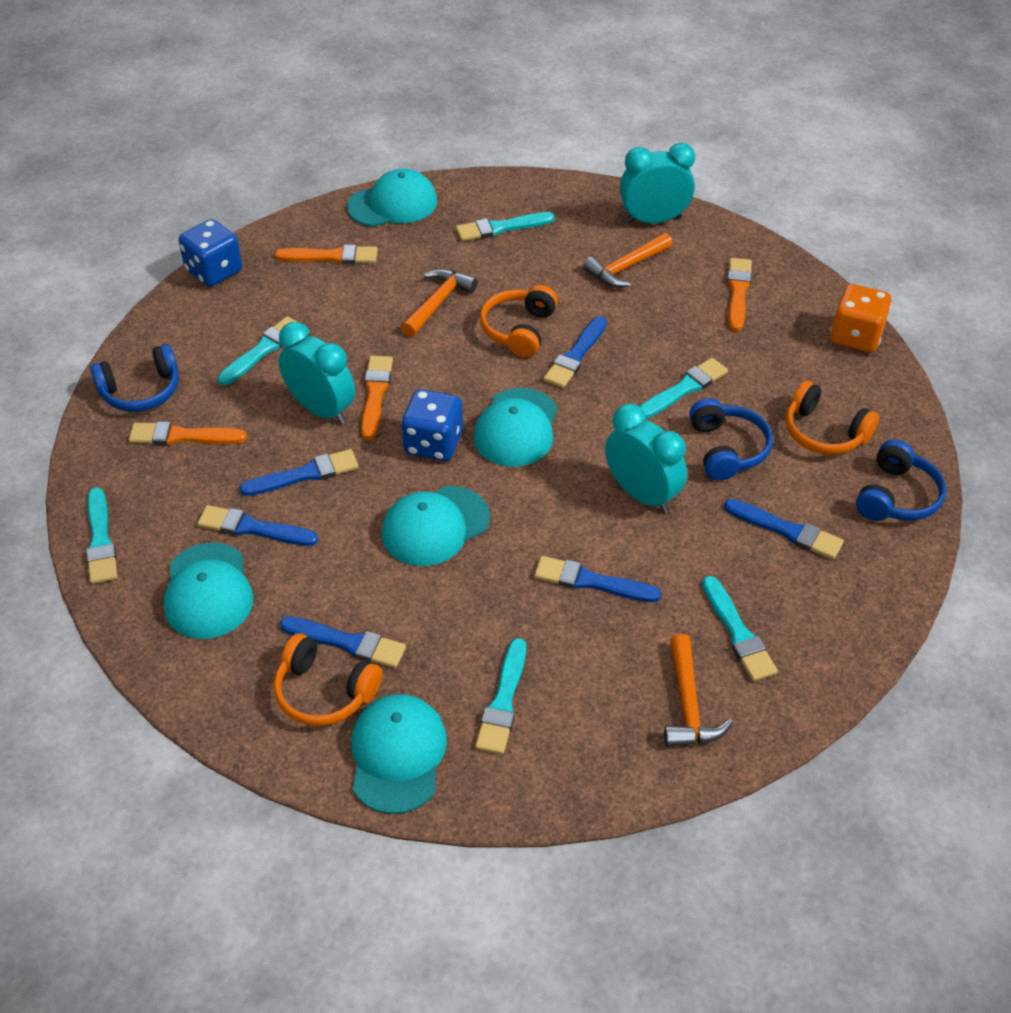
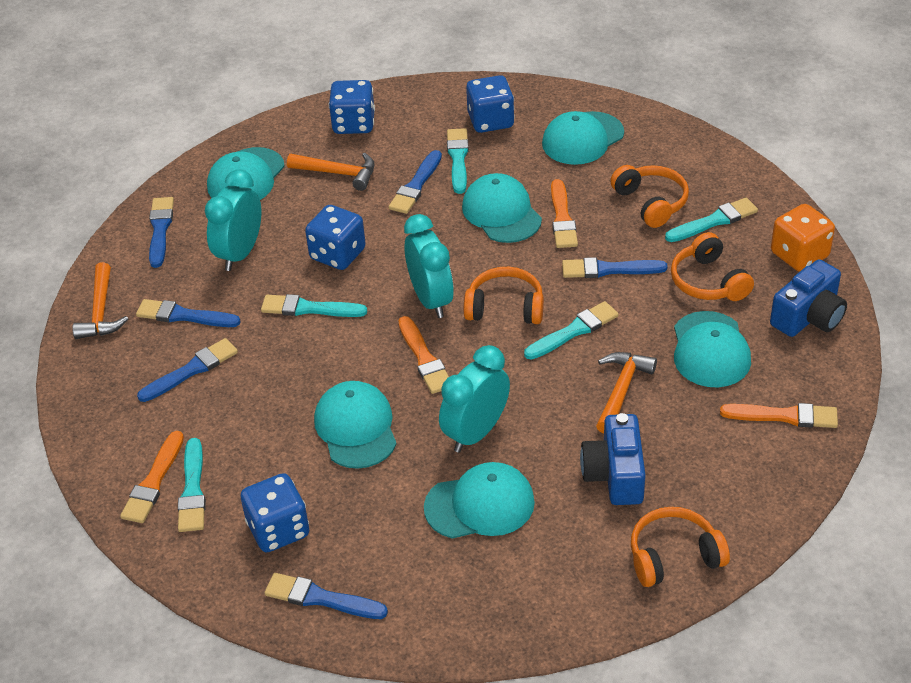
blue camera: 0 -> 2
blue dice: 2 -> 4
blue headphones: 3 -> 0
orange headphones: 3 -> 4
turquoise brush: 6 -> 5
turquoise cap: 5 -> 6

